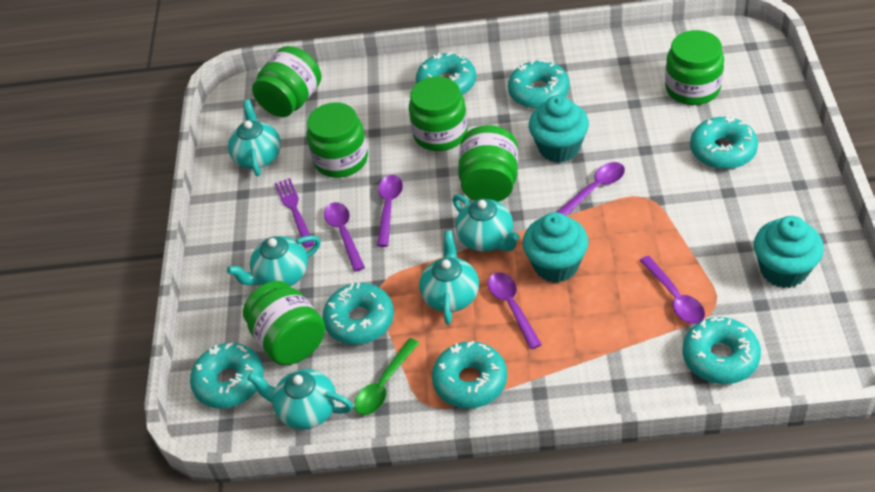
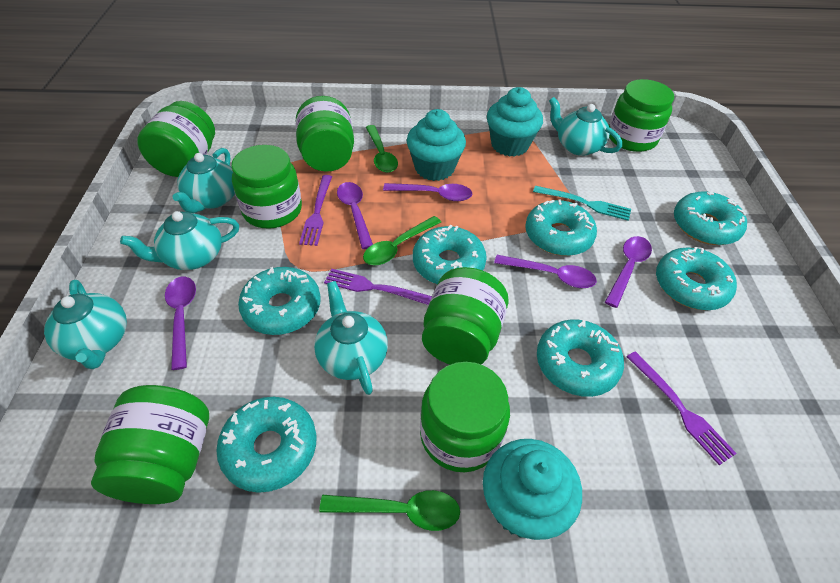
green jar: 6 -> 7
green spoon: 1 -> 3
purple fork: 1 -> 3
turquoise fork: 0 -> 1

